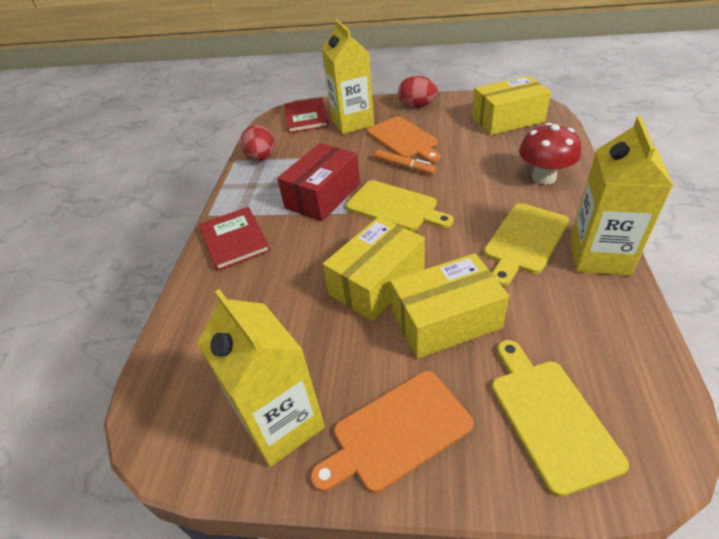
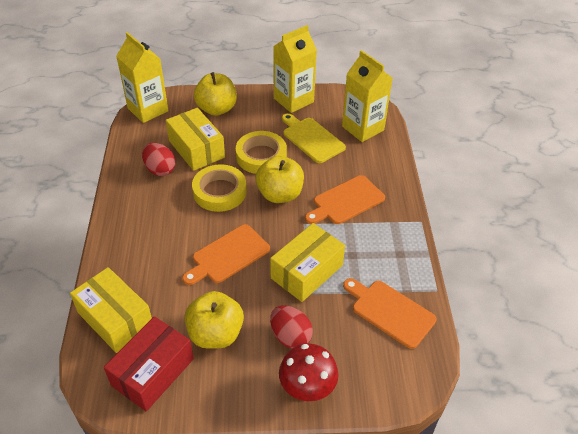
orange cutting board: 2 -> 3
orange marker: 1 -> 0
red book: 2 -> 0
yellow apple: 0 -> 3
yellow cutting board: 3 -> 1
yellow tape: 0 -> 2

